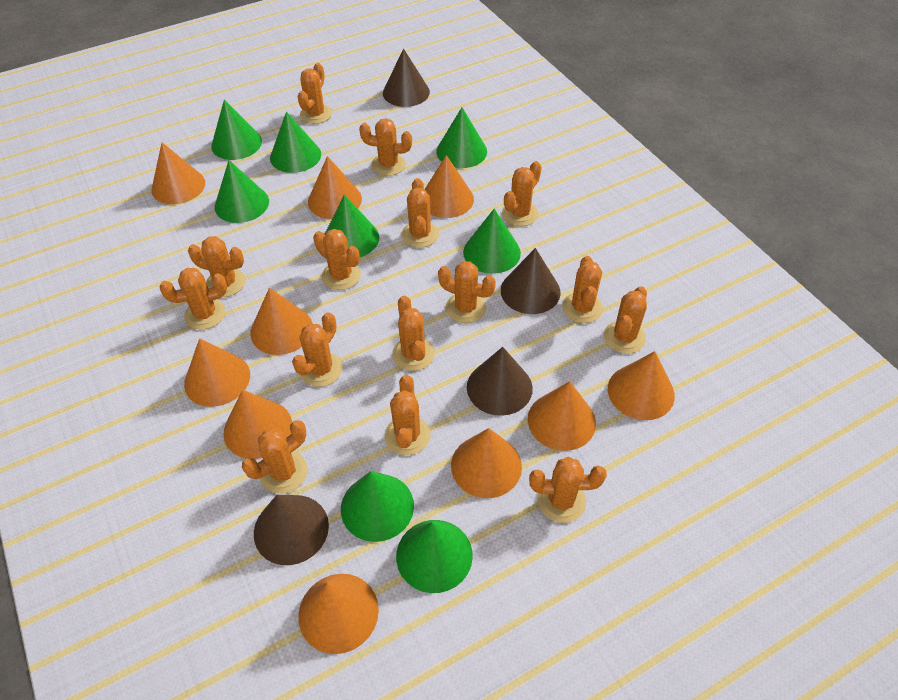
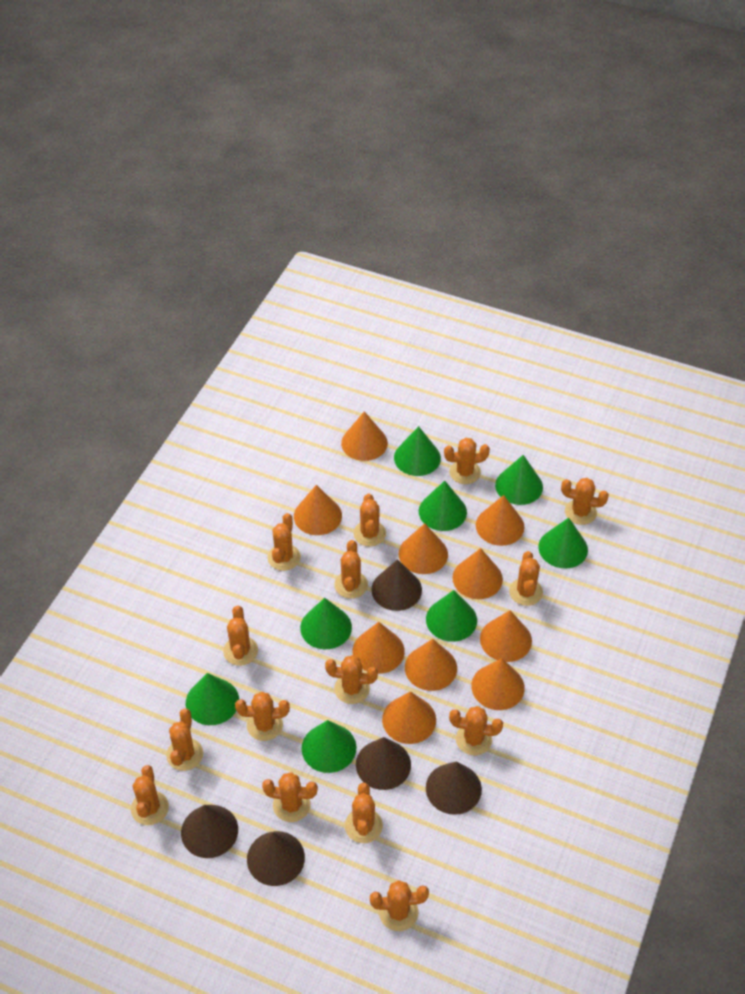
brown cone: 4 -> 5

